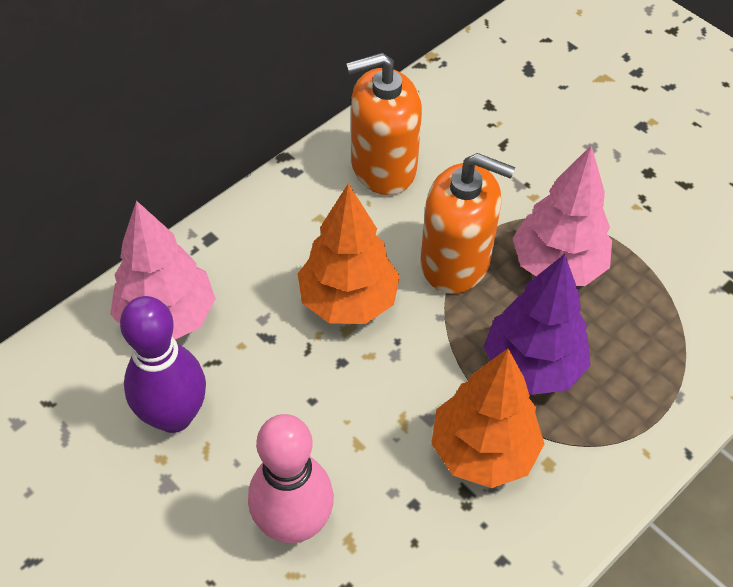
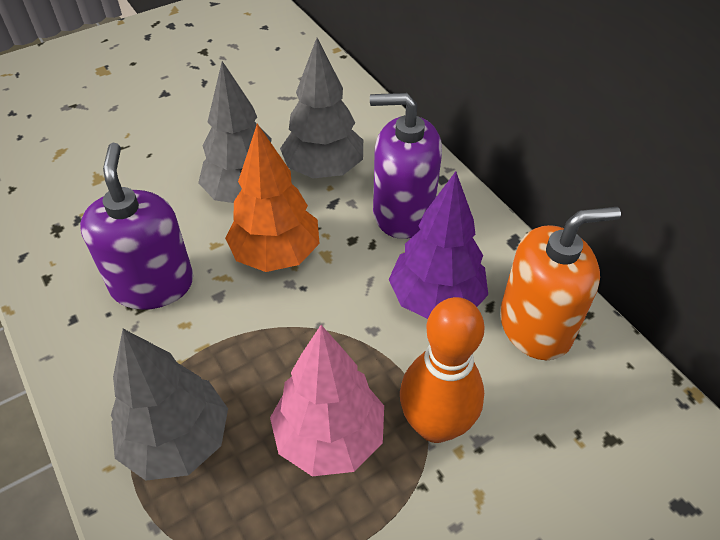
grey tree: 0 -> 3
orange bowling pin: 0 -> 1
orange soap dispenser: 2 -> 1
orange tree: 2 -> 1
pink bowling pin: 1 -> 0
pink tree: 2 -> 1
purple bowling pin: 1 -> 0
purple soap dispenser: 0 -> 2

